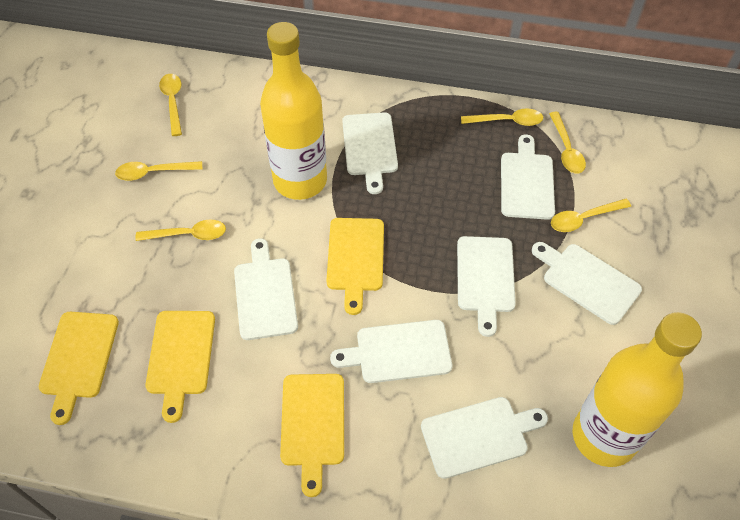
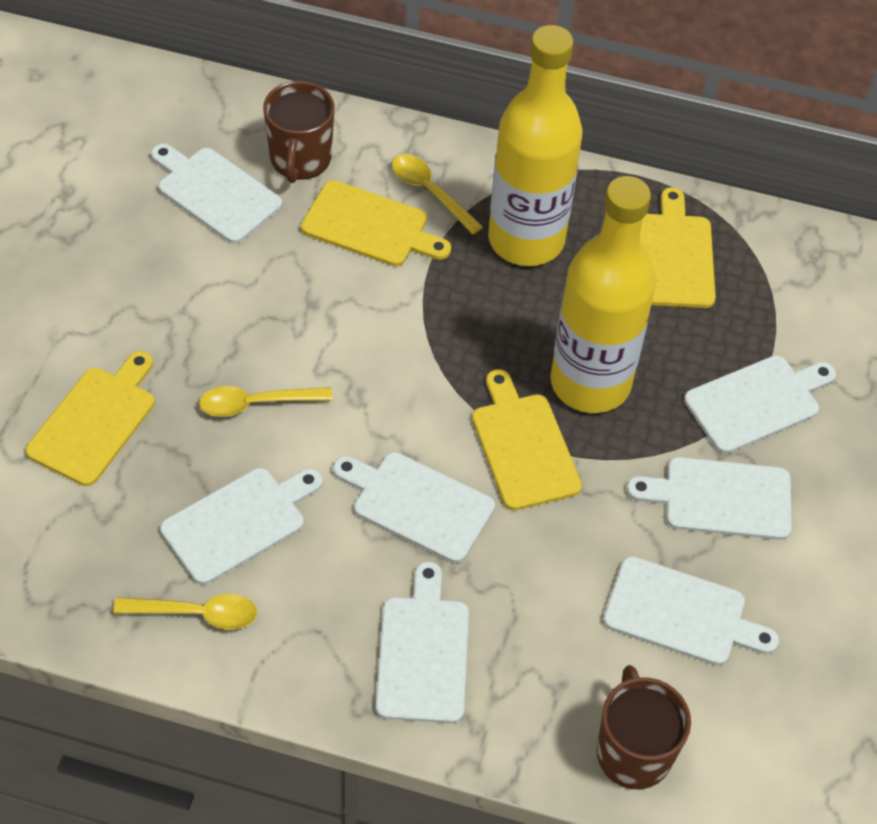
brown mug: 0 -> 2
yellow spoon: 6 -> 3

